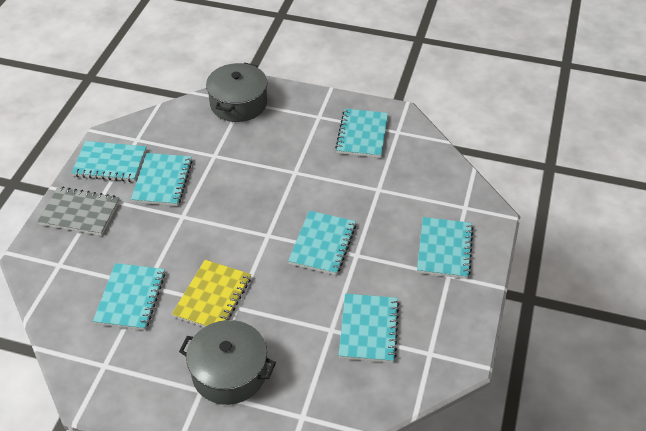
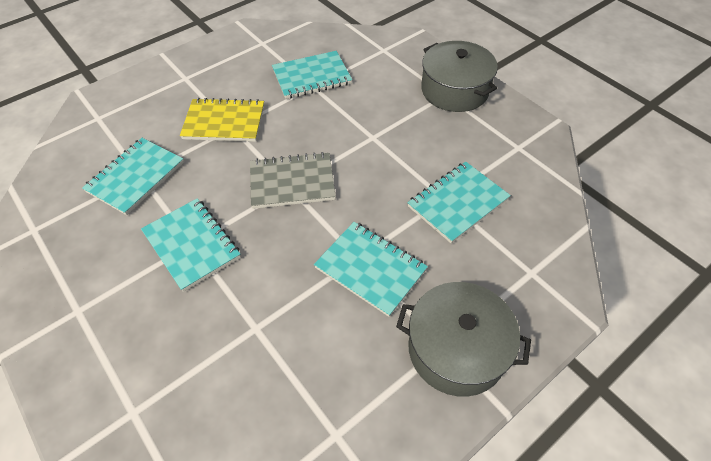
turquoise notebook: 7 -> 5

